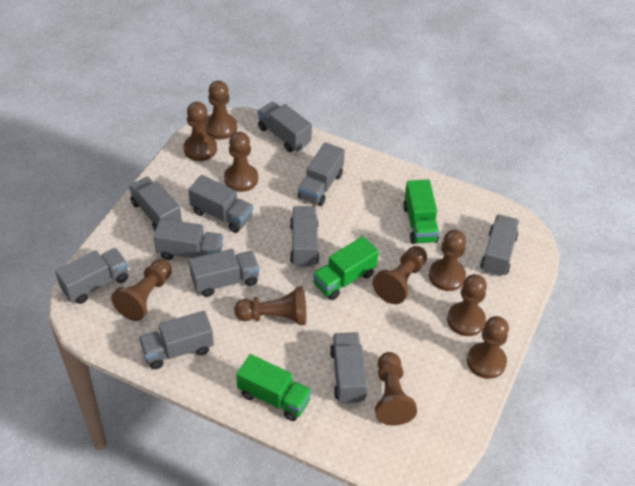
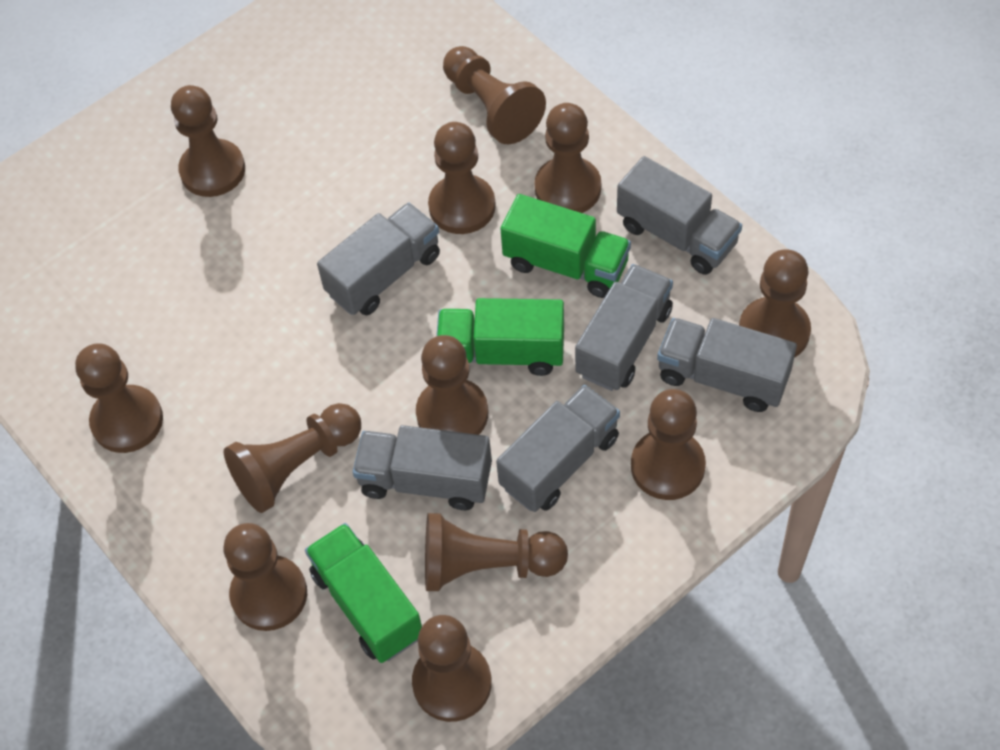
brown pawn: 10 -> 12
grey truck: 11 -> 6

